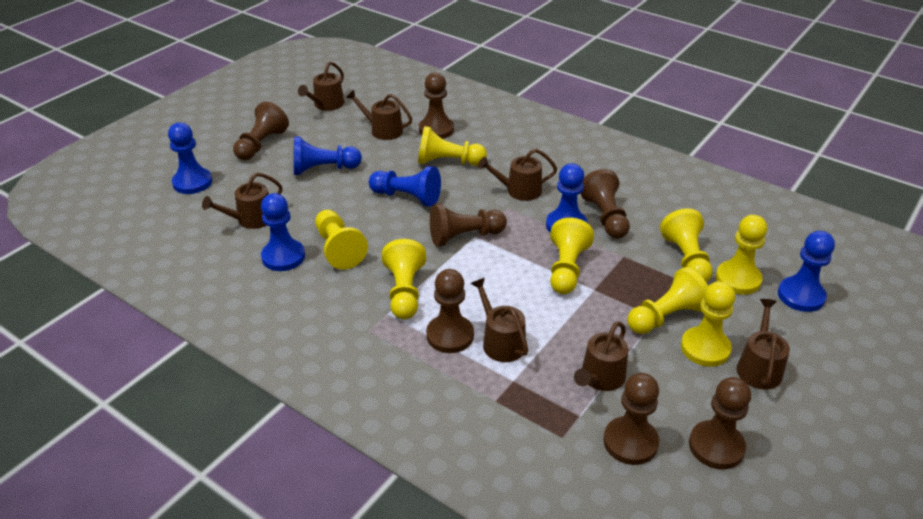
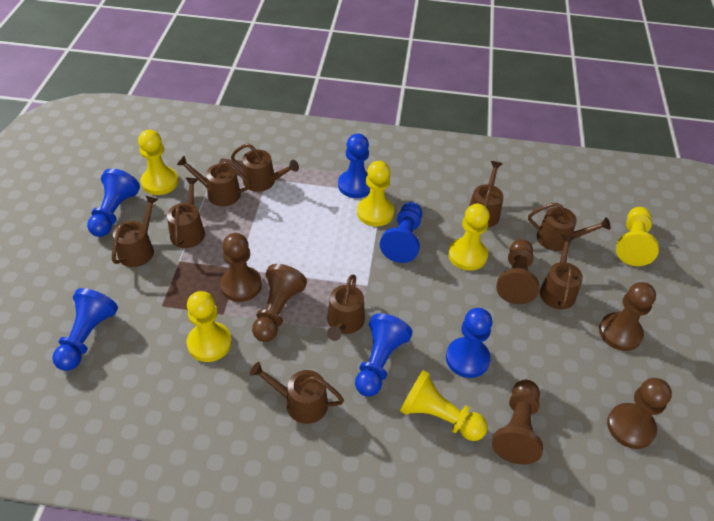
brown pawn: 7 -> 6
brown watering can: 7 -> 9
yellow pawn: 8 -> 6

